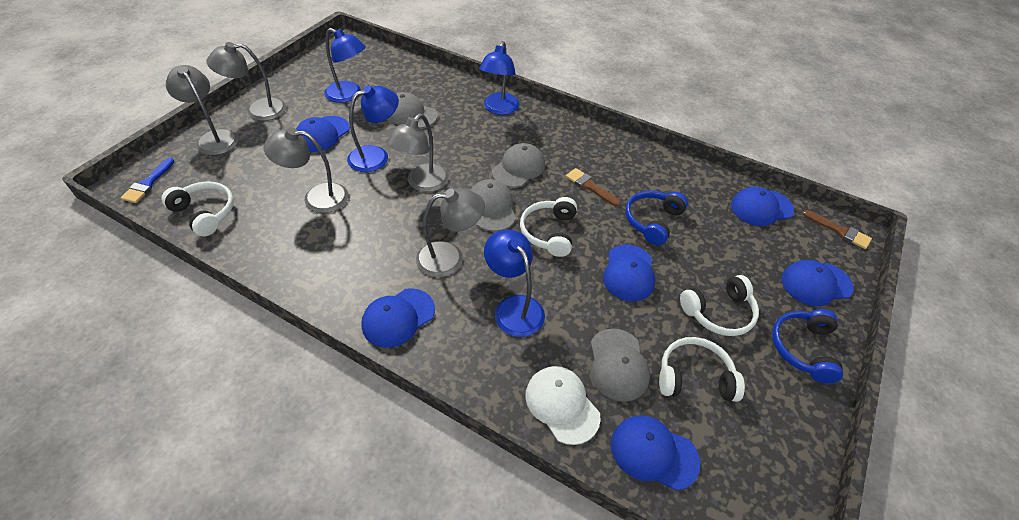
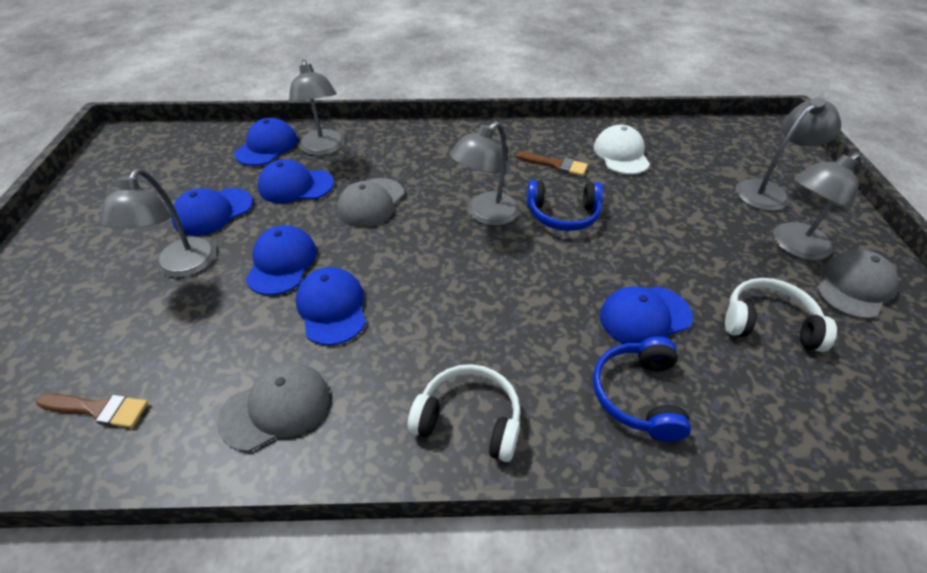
blue brush: 1 -> 0
blue lamp: 4 -> 0
grey cap: 4 -> 3
white headphones: 4 -> 2

